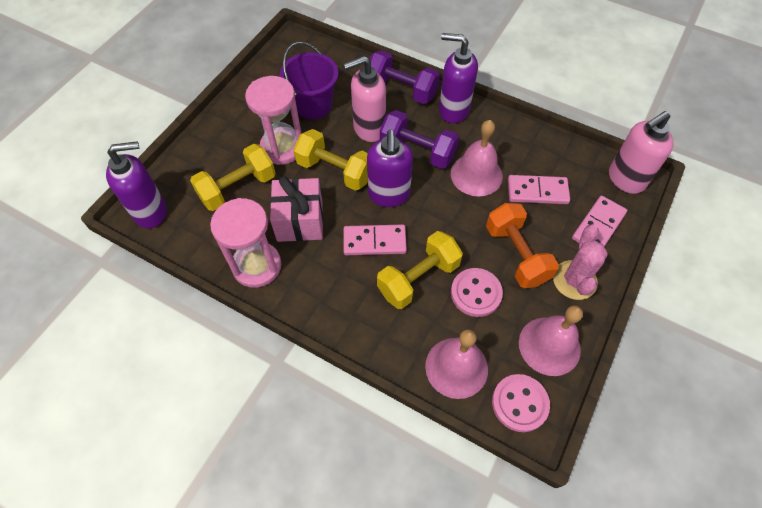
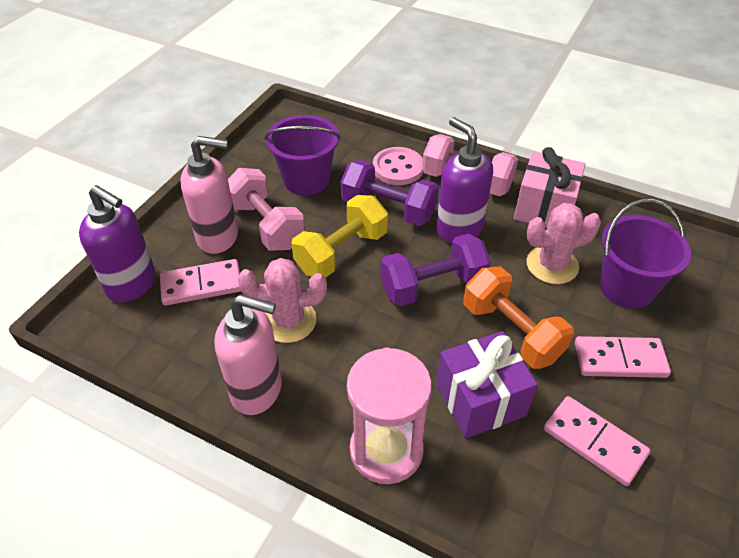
pink bell: 3 -> 0
pink button: 2 -> 1
pink cactus: 1 -> 2
pink dumbbell: 0 -> 2
pink hourglass: 2 -> 1
purple bucket: 1 -> 2
purple gift: 0 -> 1
purple soap dispenser: 3 -> 2
yellow dumbbell: 3 -> 1

